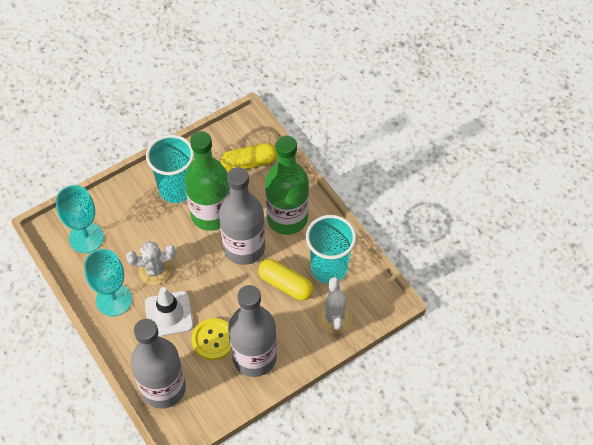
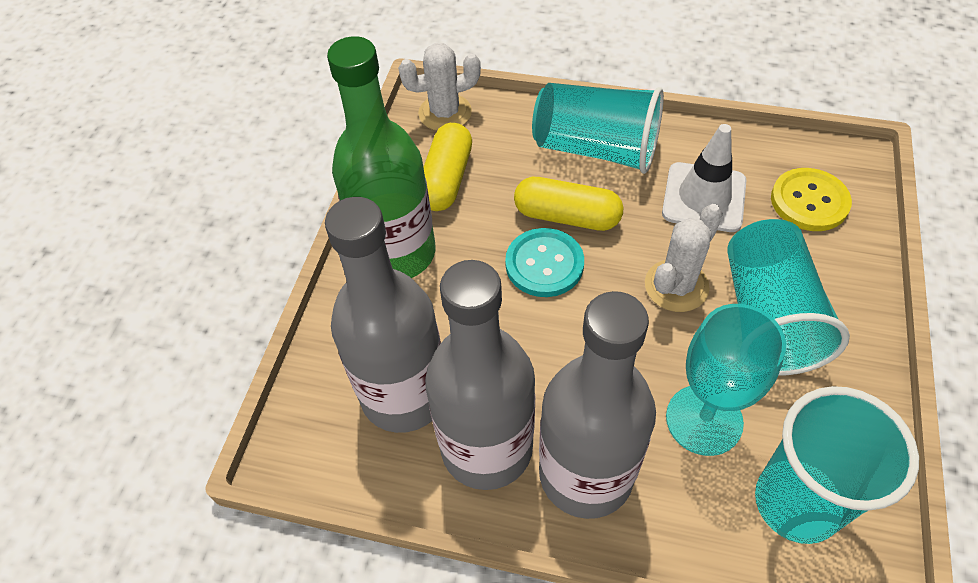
green bottle: 2 -> 1
turquoise button: 0 -> 1
turquoise cup: 2 -> 3
turquoise goblet: 2 -> 1

